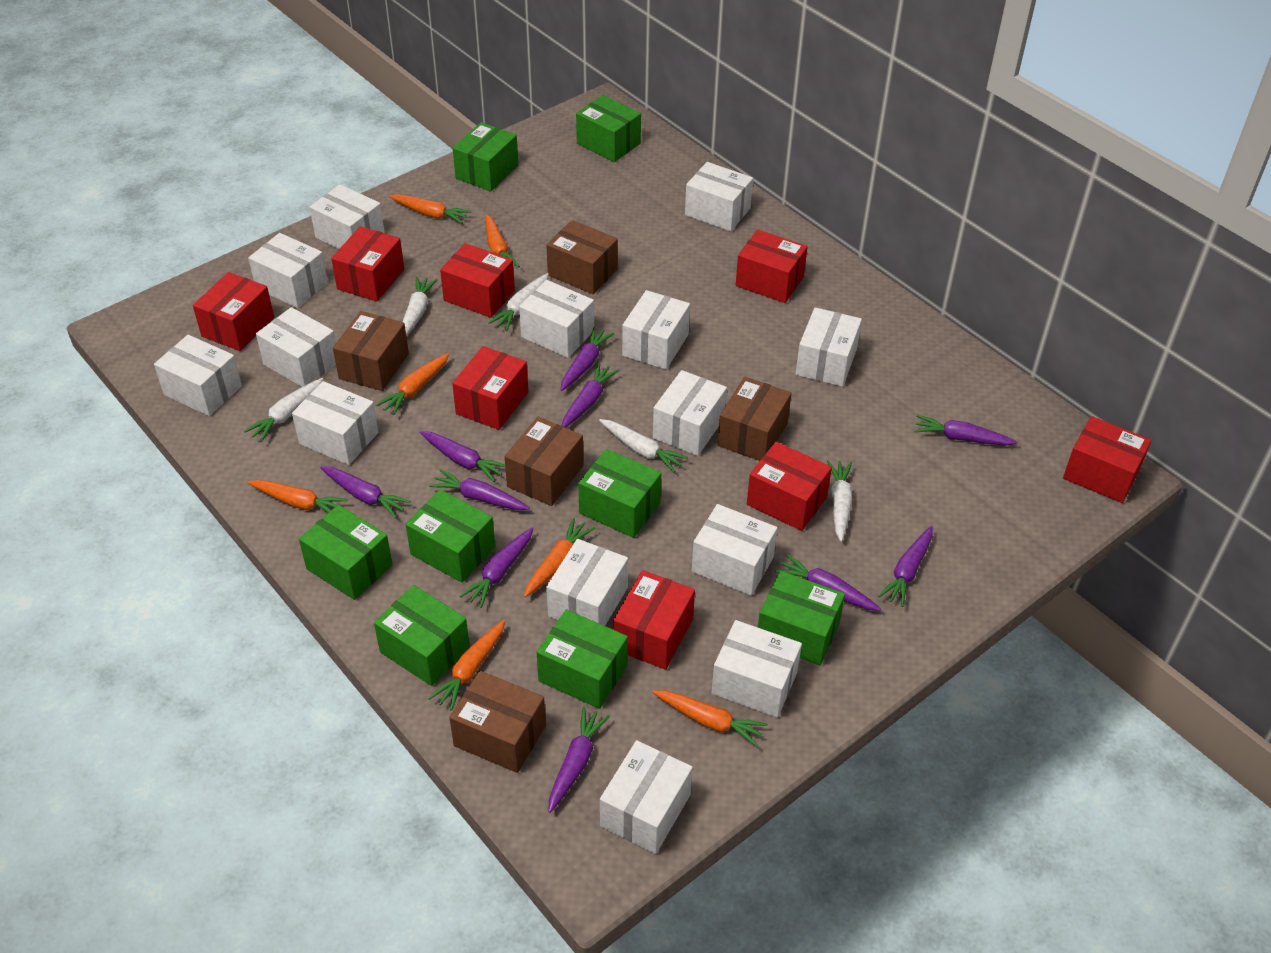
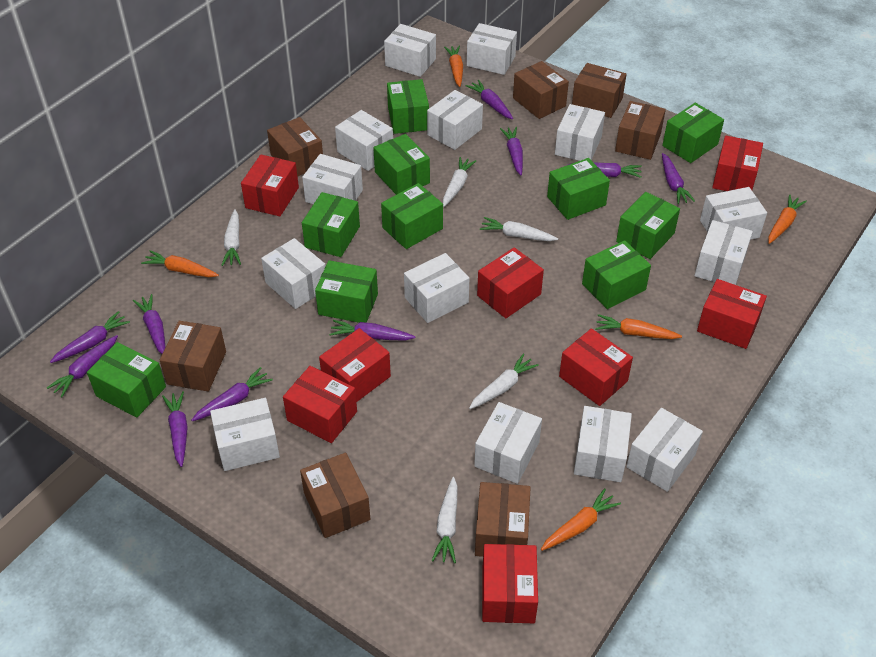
brown box: 5 -> 7
green box: 8 -> 10
orange carrot: 7 -> 5

